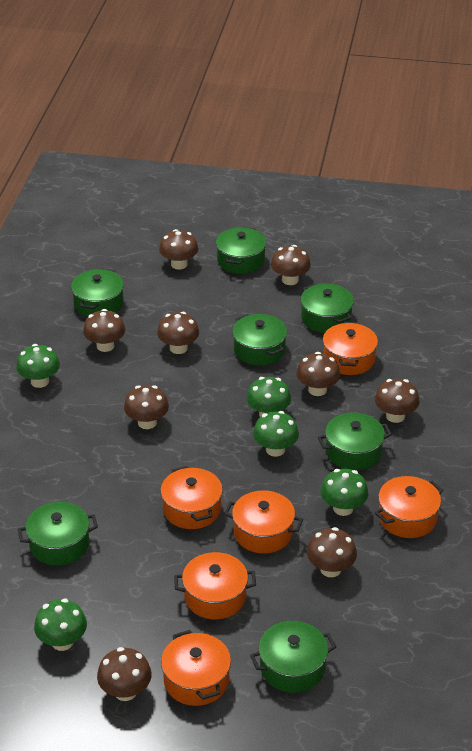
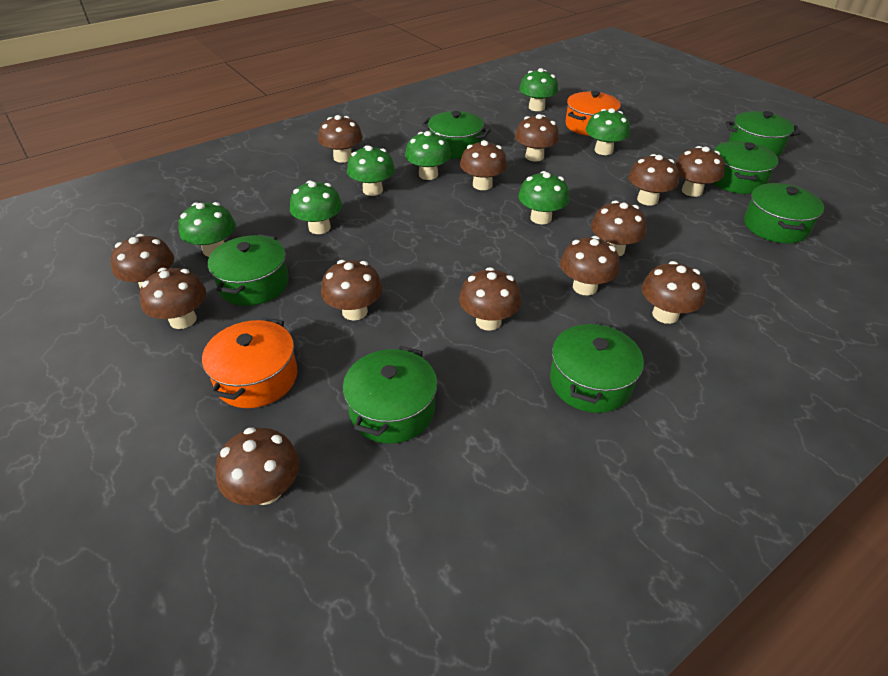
brown mushroom: 9 -> 13
green mushroom: 5 -> 7
orange pot: 6 -> 2

